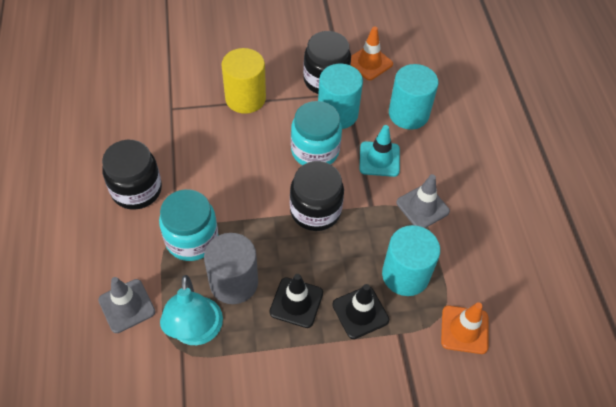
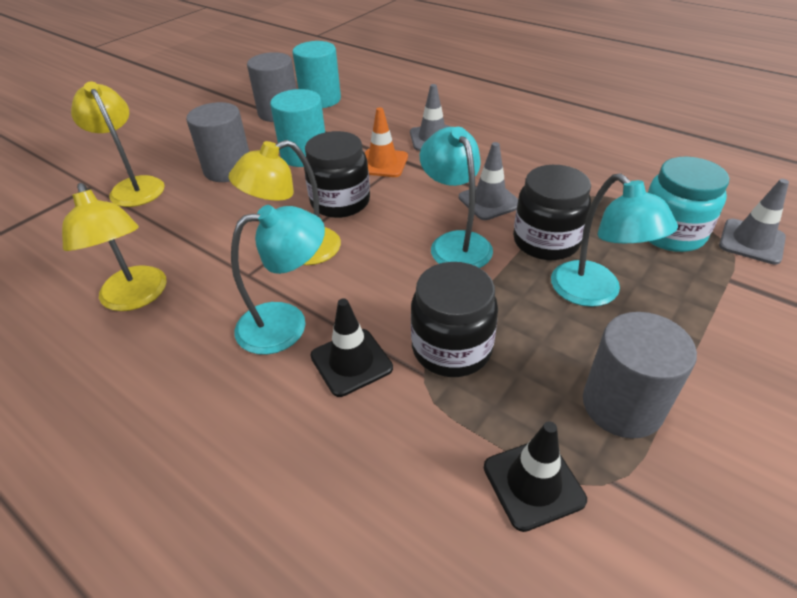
grey cylinder: 1 -> 3
grey traffic cone: 2 -> 3
orange traffic cone: 2 -> 1
turquoise cylinder: 3 -> 2
turquoise jar: 2 -> 1
turquoise lamp: 1 -> 3
turquoise traffic cone: 1 -> 0
yellow cylinder: 1 -> 0
yellow lamp: 0 -> 3

